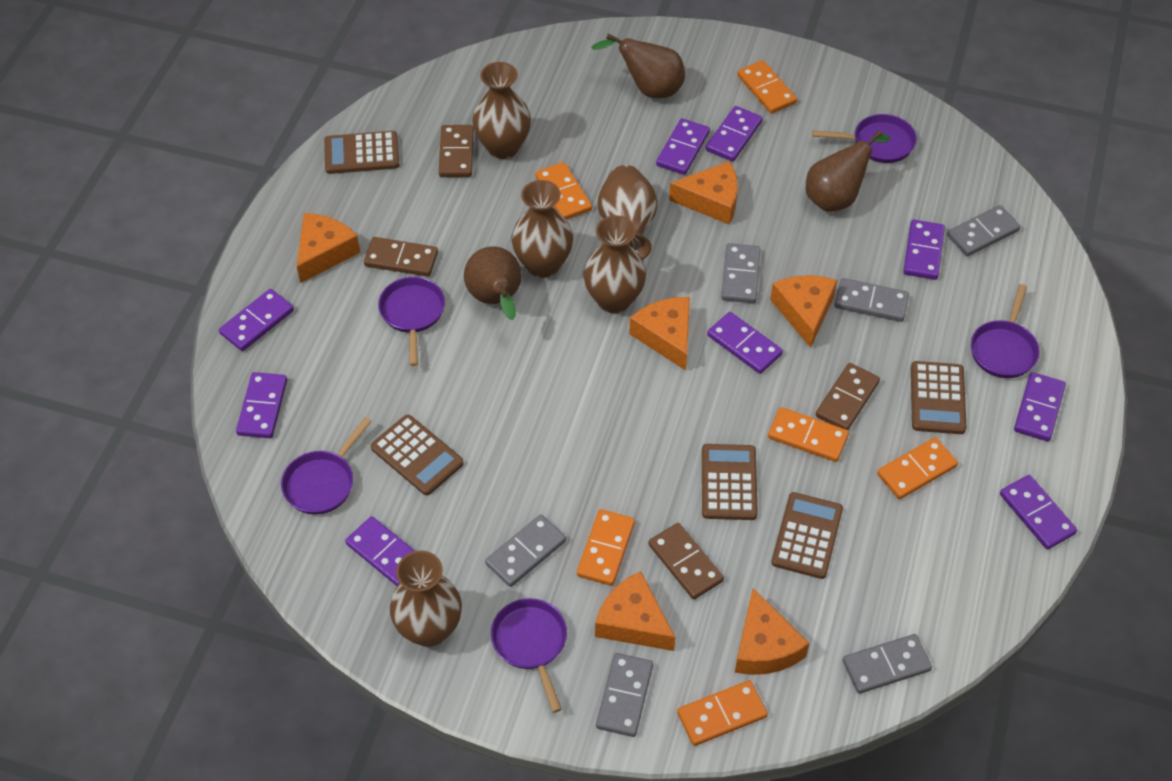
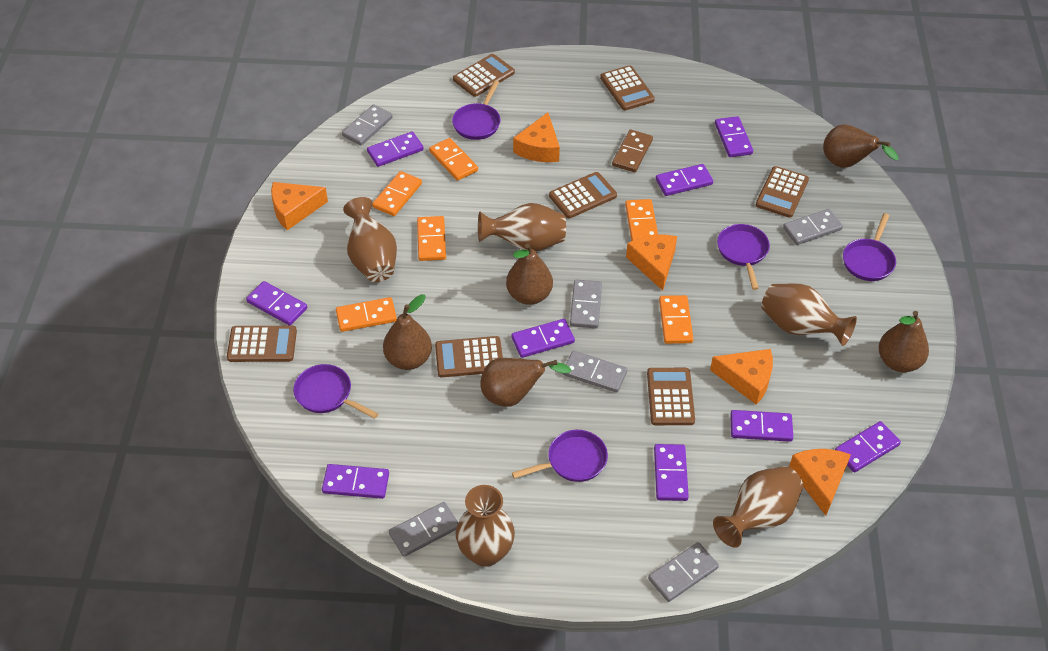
brown calculator: 5 -> 7
brown domino: 4 -> 1
brown pear: 3 -> 5
orange cheese: 6 -> 5

